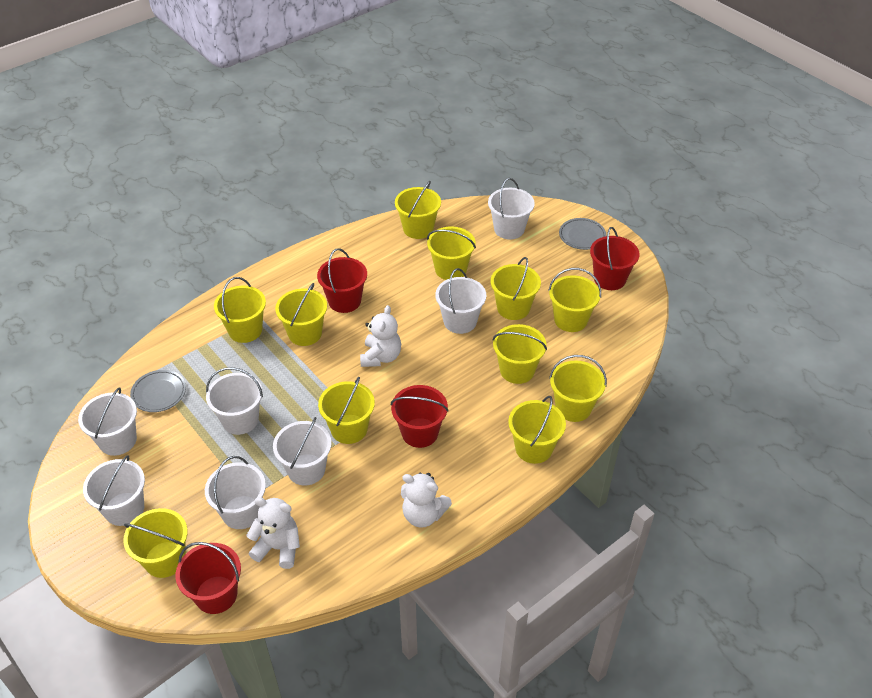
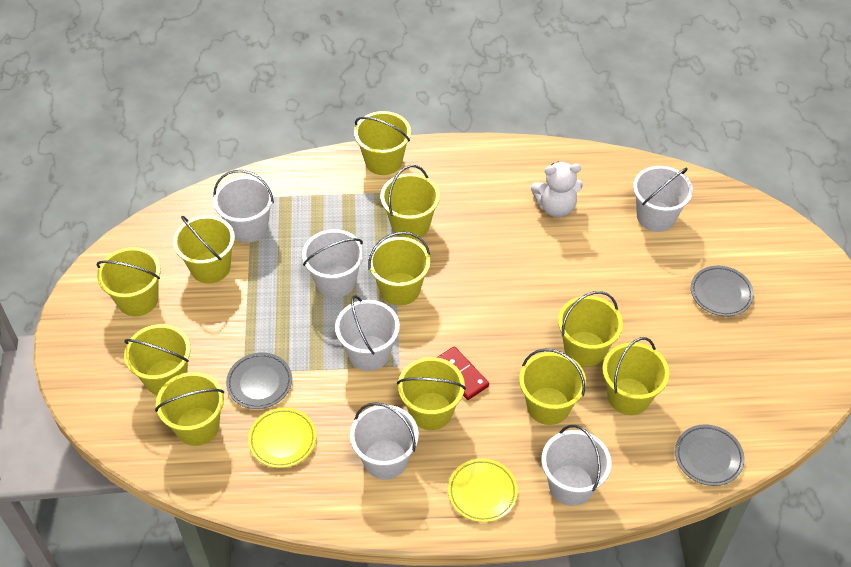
grey plate: 2 -> 3
red bucket: 4 -> 0
red domino: 0 -> 1
white bucket: 7 -> 6
white teddy bear: 3 -> 1
yellow plate: 0 -> 2

